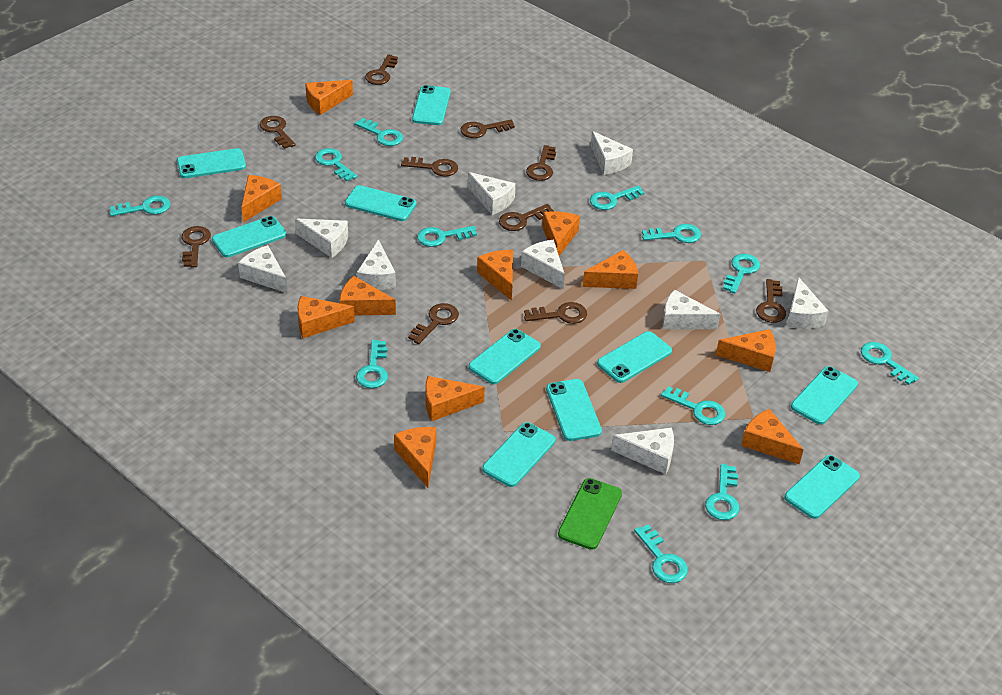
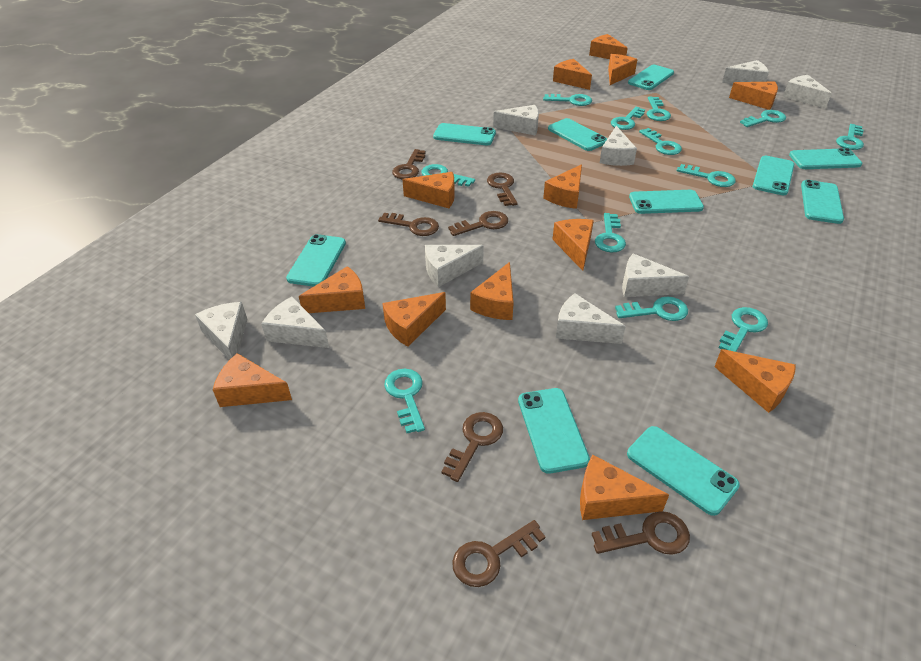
brown key: 10 -> 7
green phone: 1 -> 0
orange cheese: 11 -> 13

